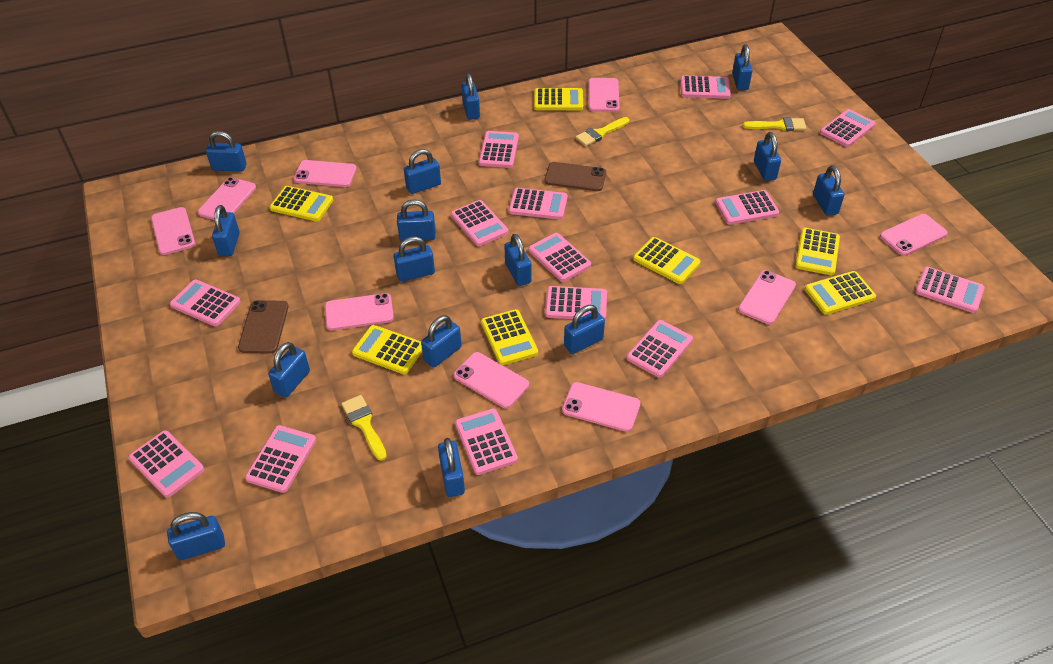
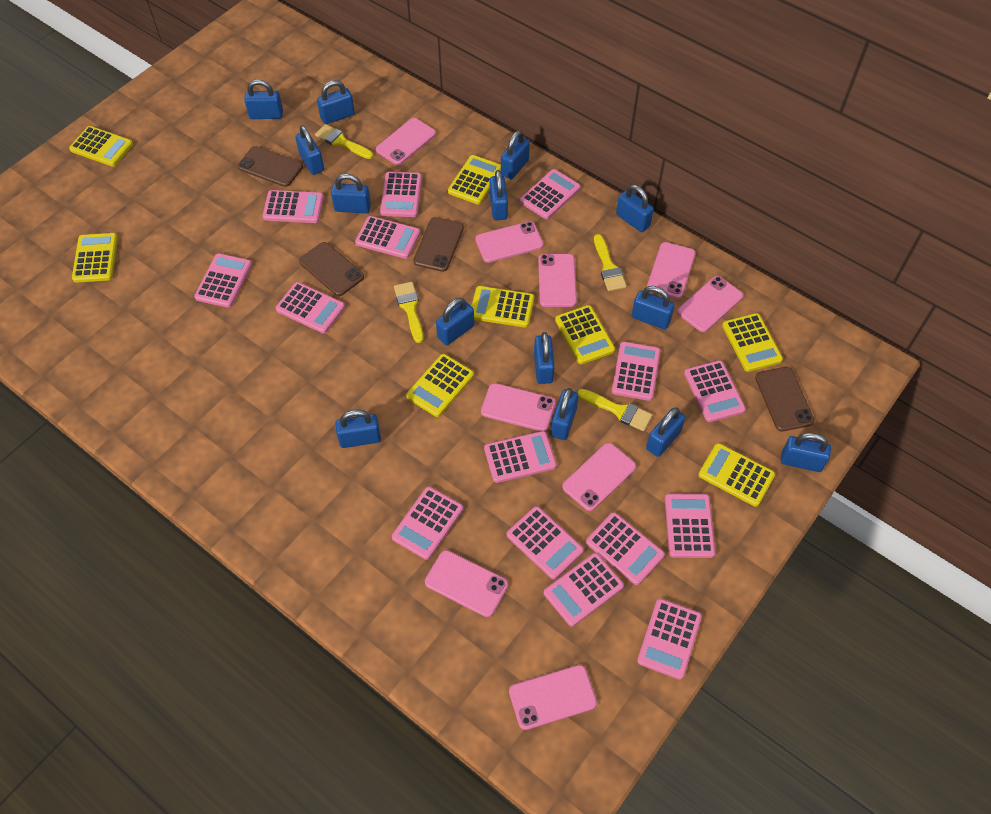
blue padlock: 15 -> 14
brown phone: 2 -> 4
pink calculator: 14 -> 15
yellow brush: 3 -> 4
yellow calculator: 7 -> 8

